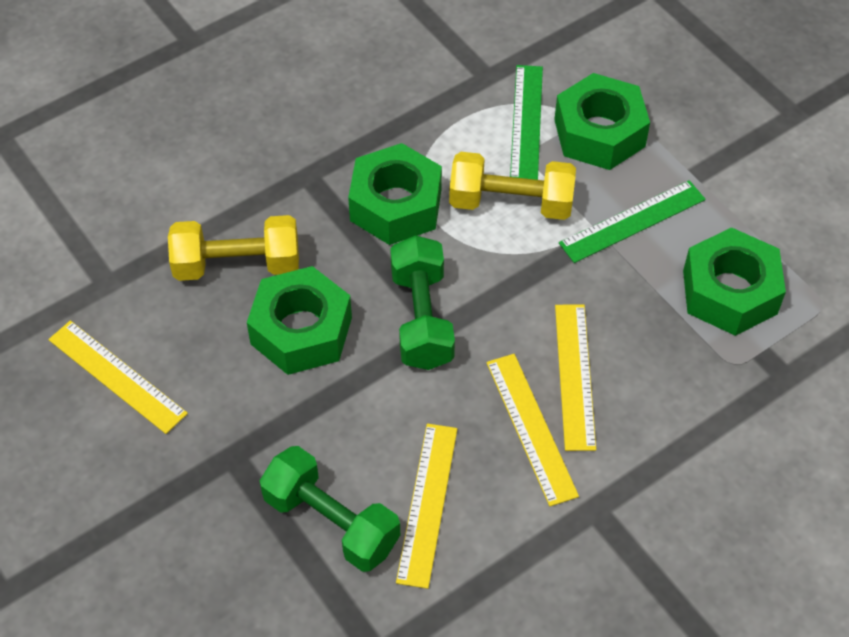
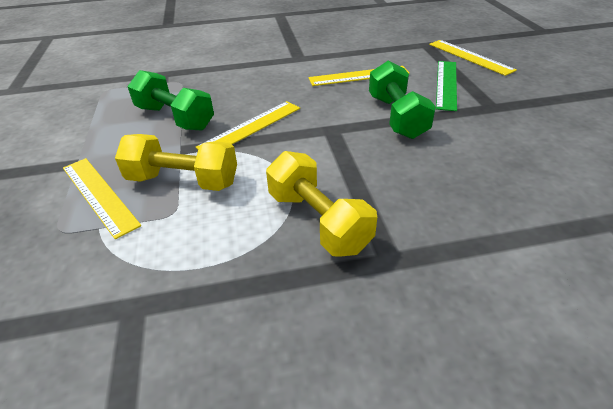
green nut: 4 -> 0
green ruler: 2 -> 1

